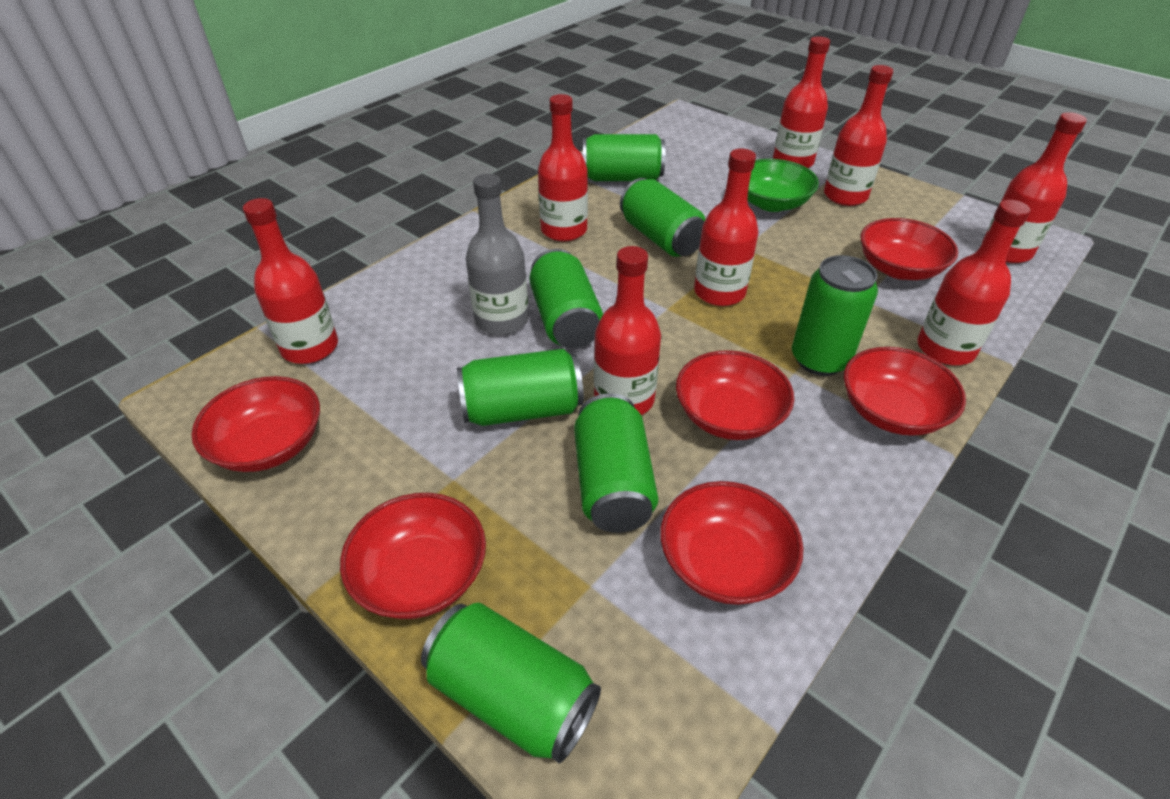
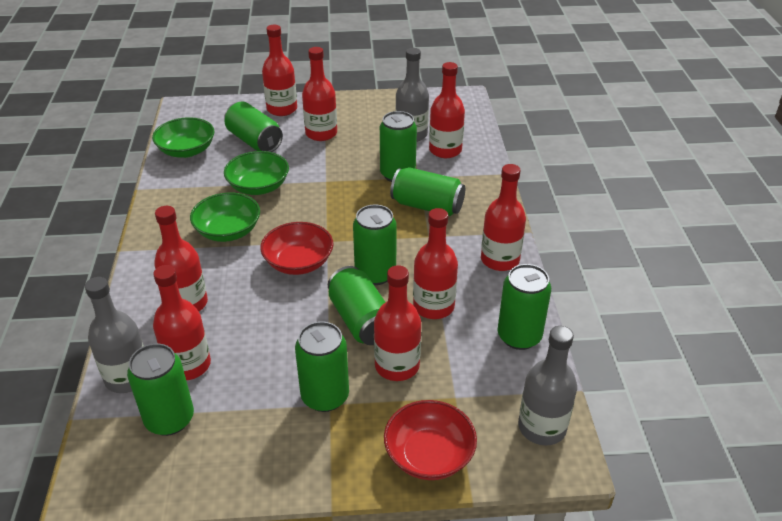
green bowl: 1 -> 3
green can: 7 -> 8
grey bottle: 1 -> 3
red bowl: 6 -> 2

